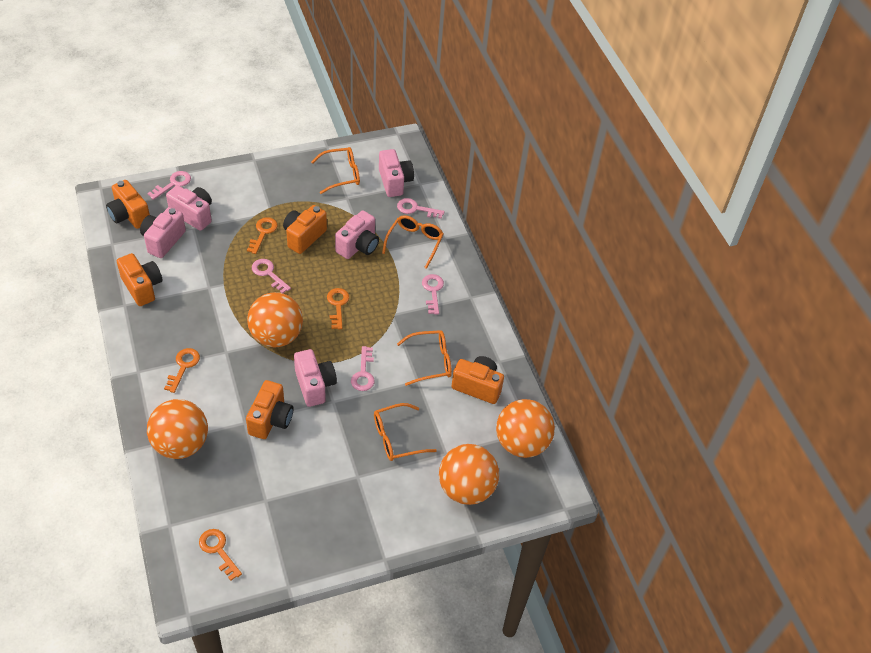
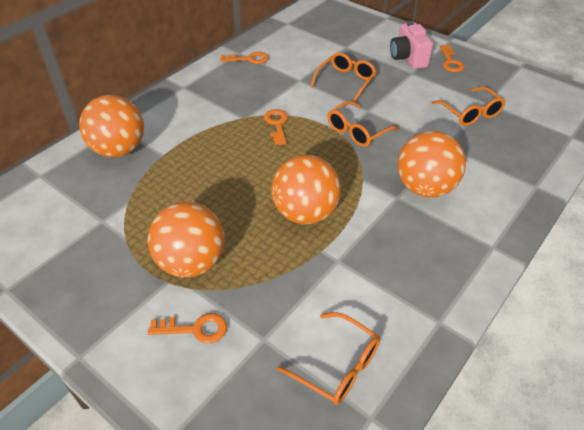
orange camera: 5 -> 0
pink camera: 5 -> 1
pink key: 5 -> 0

